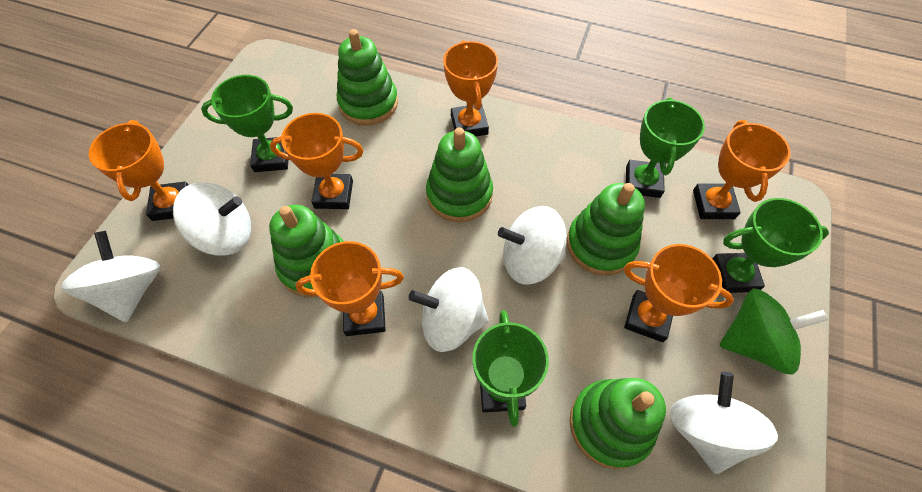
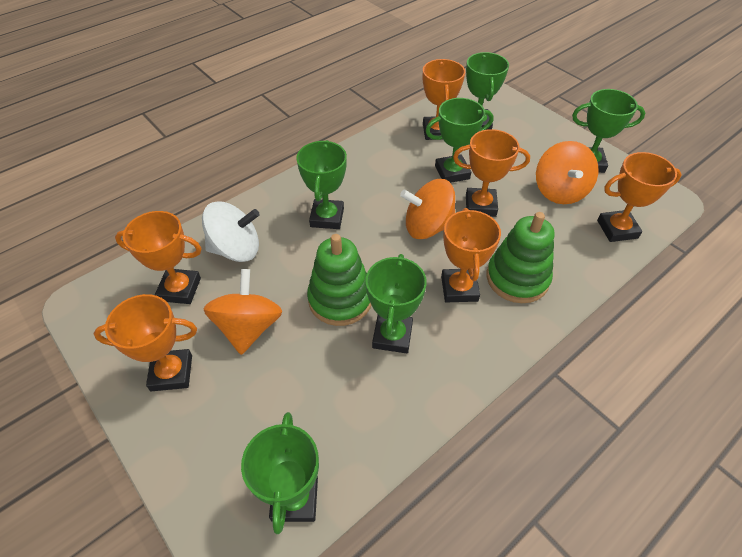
green spinning top: 1 -> 0
green stacking toy: 5 -> 2
green trophy: 4 -> 6
orange spinning top: 0 -> 3
white spinning top: 5 -> 1

